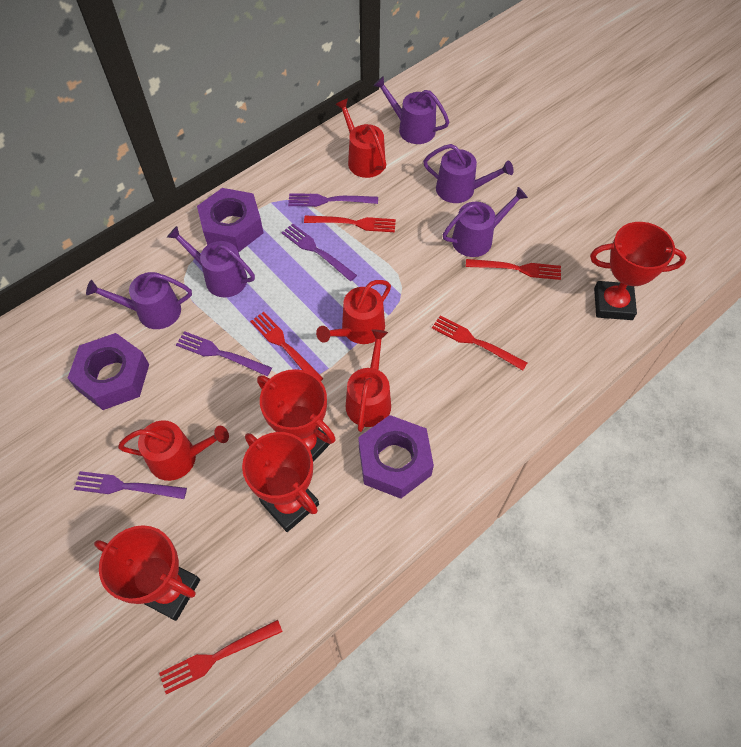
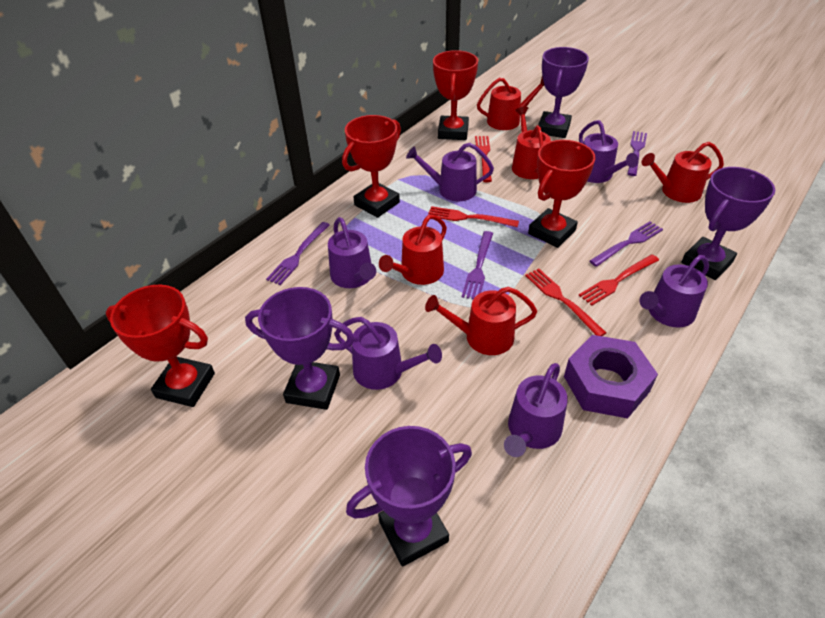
purple nut: 3 -> 1
purple trophy: 0 -> 4
purple watering can: 5 -> 6
red fork: 5 -> 4
red watering can: 4 -> 5

